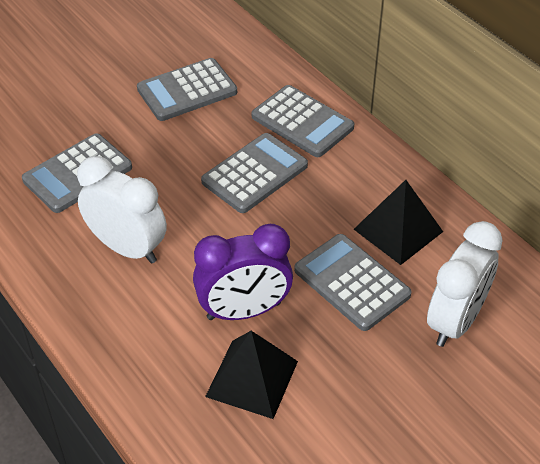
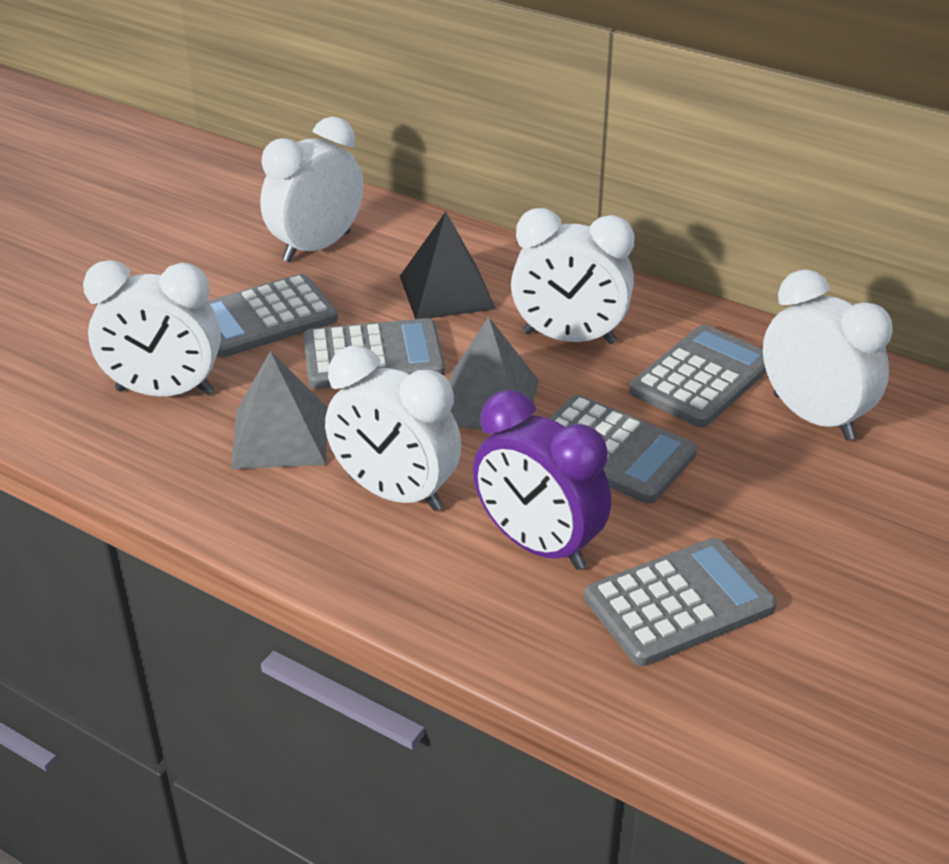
black pyramid: 2 -> 1
grey pyramid: 0 -> 2
white clock: 2 -> 5

